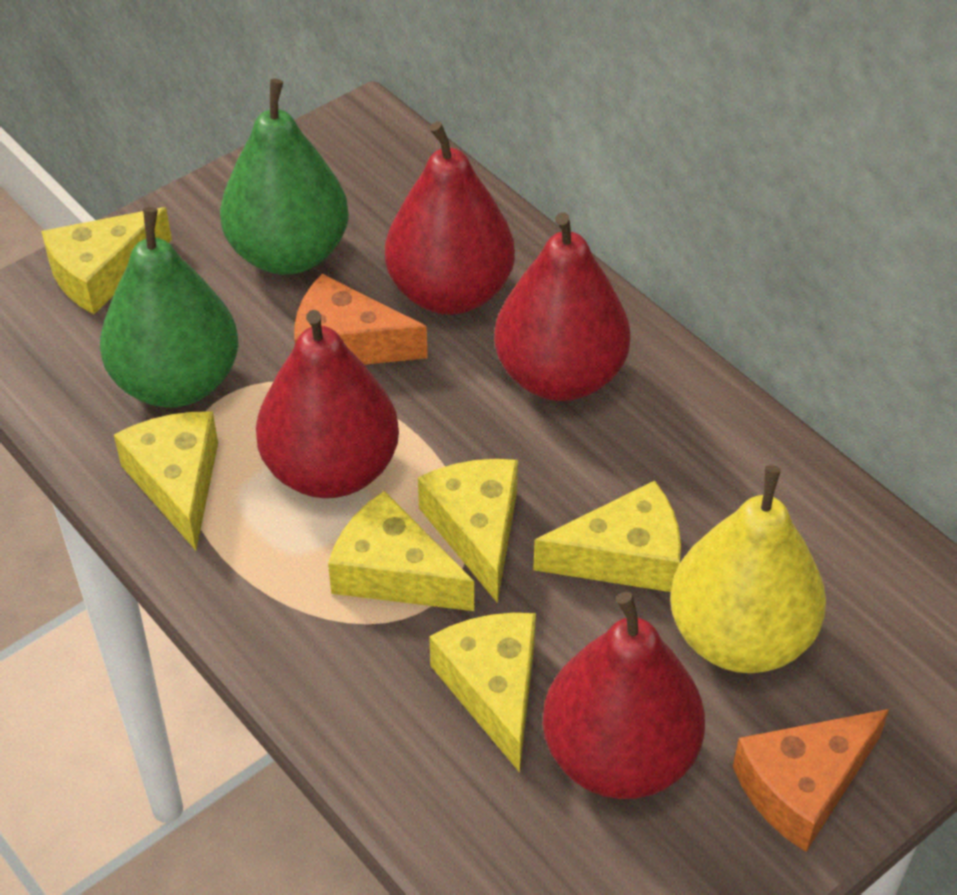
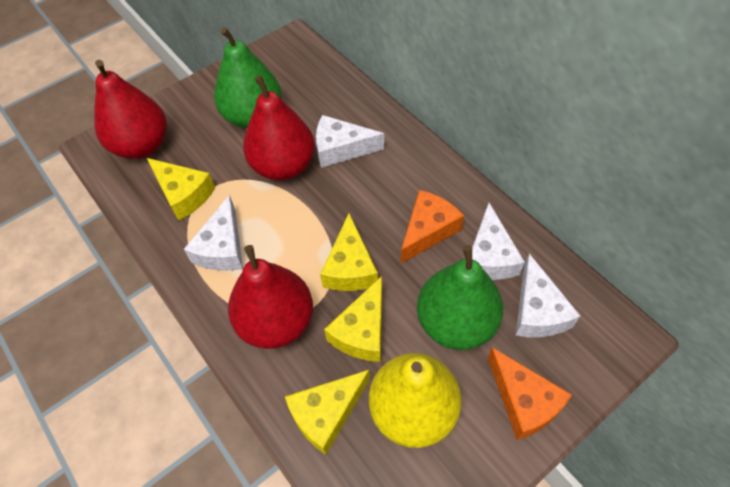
red pear: 4 -> 3
white cheese: 0 -> 4
yellow cheese: 6 -> 4

